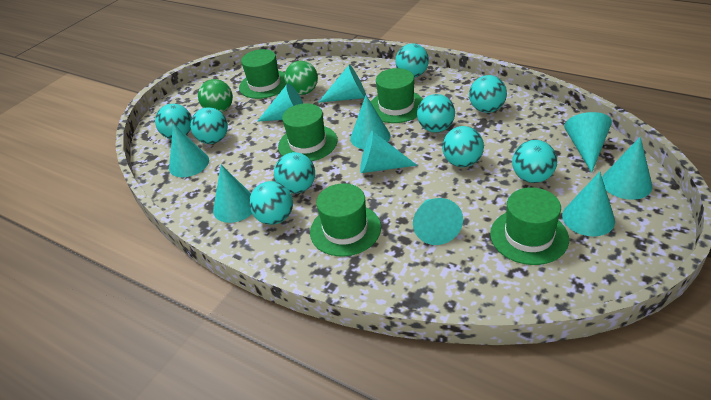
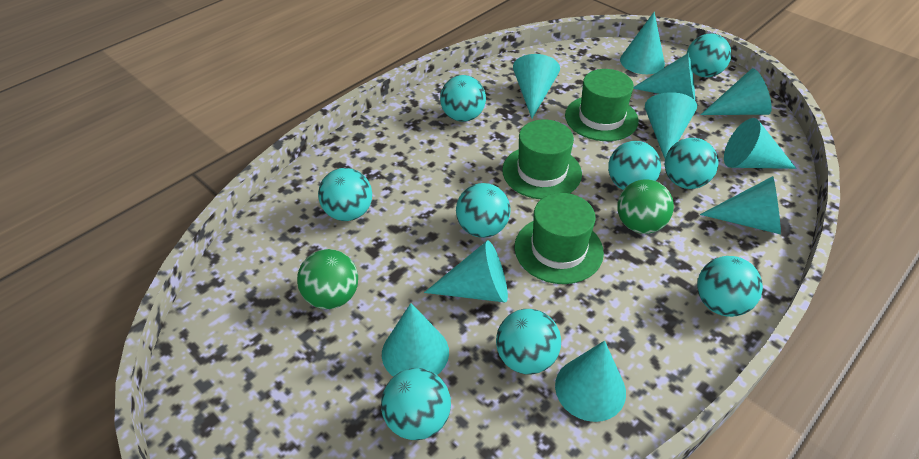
green hat: 5 -> 3

